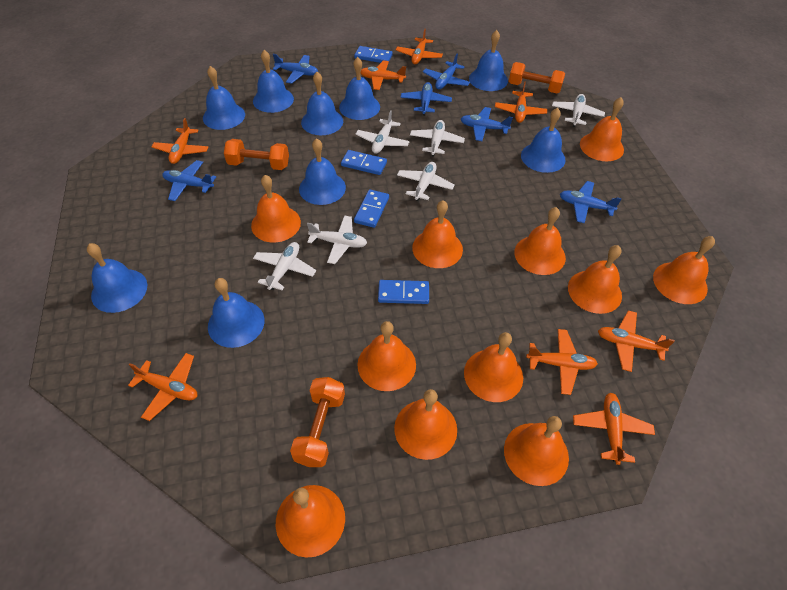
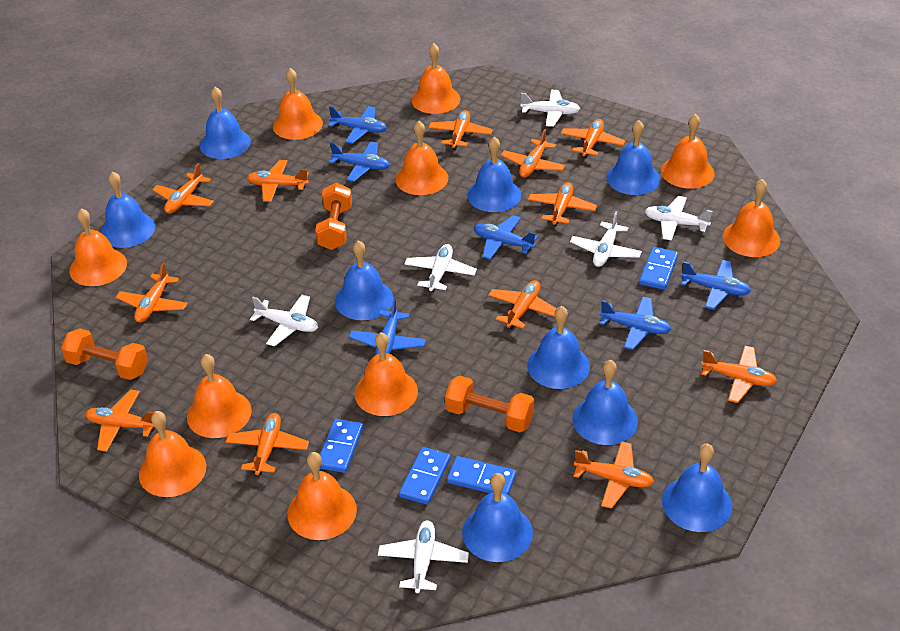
orange bell: 11 -> 10
orange plane: 8 -> 12

